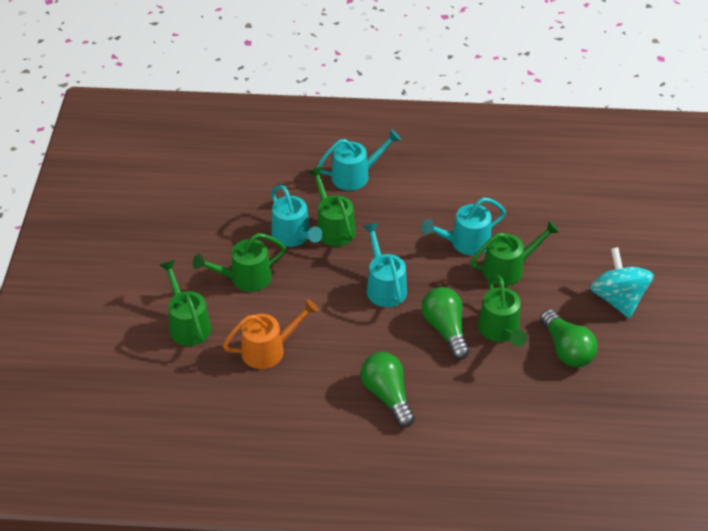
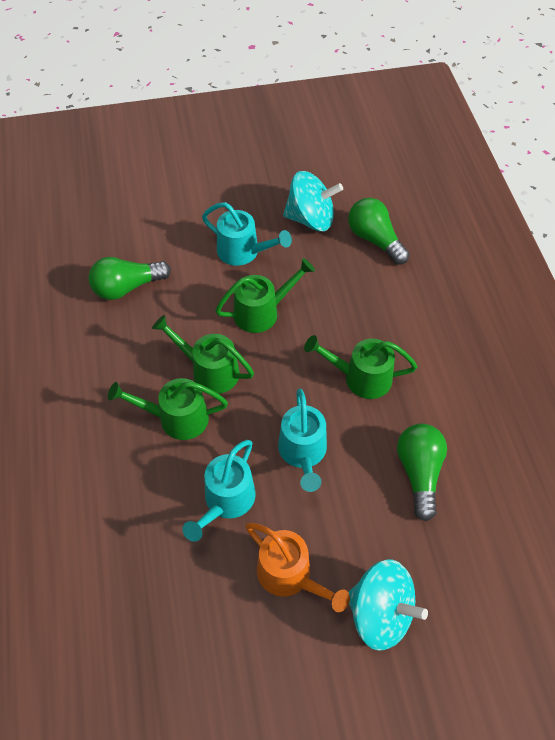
green watering can: 5 -> 4
turquoise spinning top: 1 -> 2
turquoise watering can: 4 -> 3

